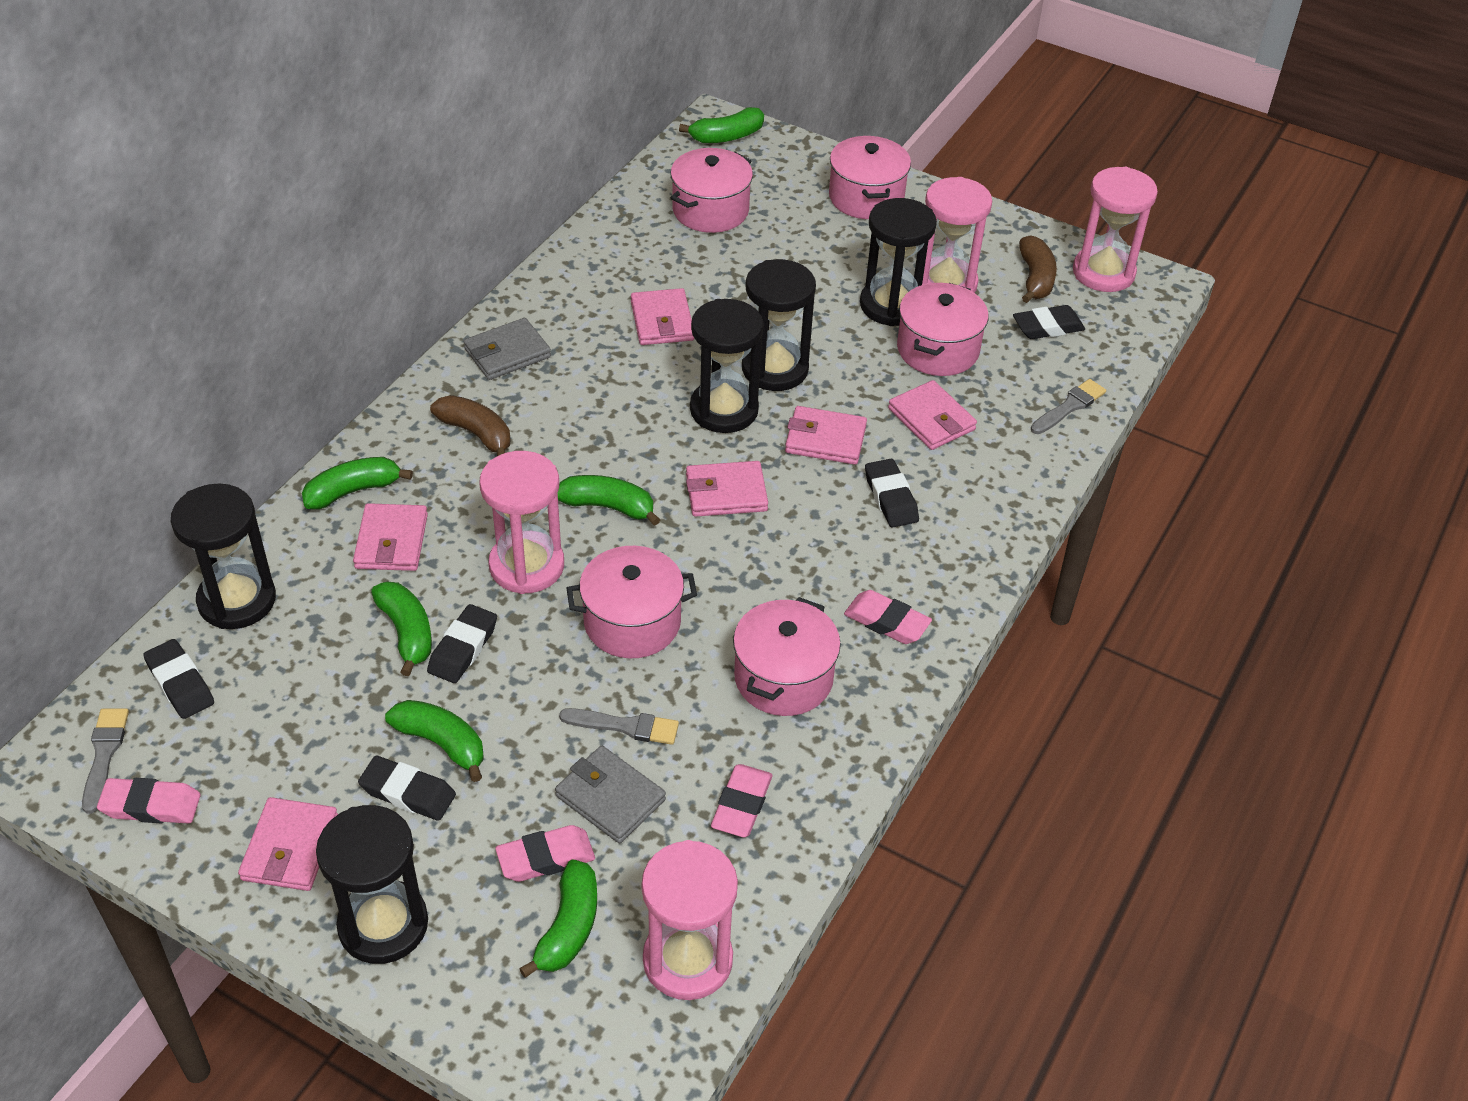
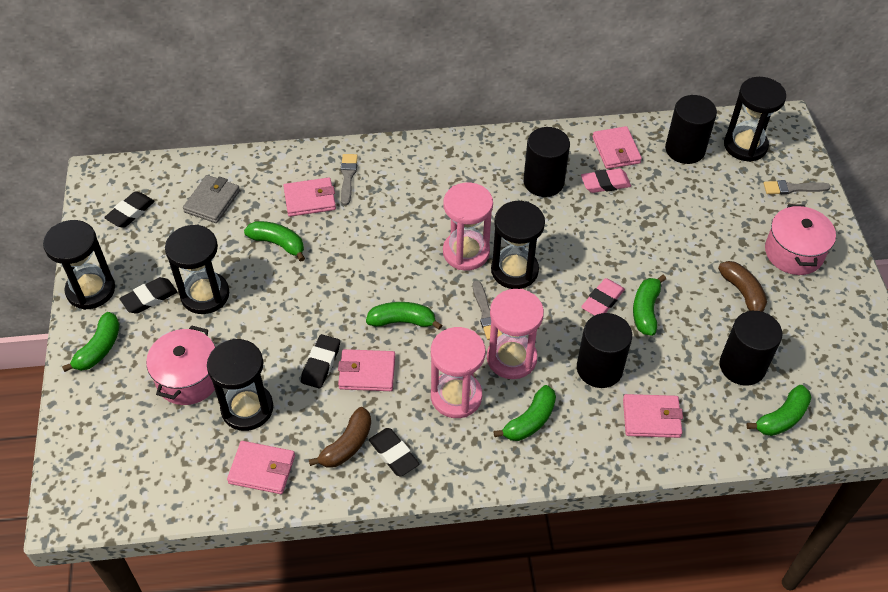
black cylinder: 0 -> 4
black eraser: 5 -> 4
grey wallet: 2 -> 1
pink eraser: 4 -> 2
pink hourglass: 4 -> 3
pink pot: 5 -> 2
pink wallet: 6 -> 5

